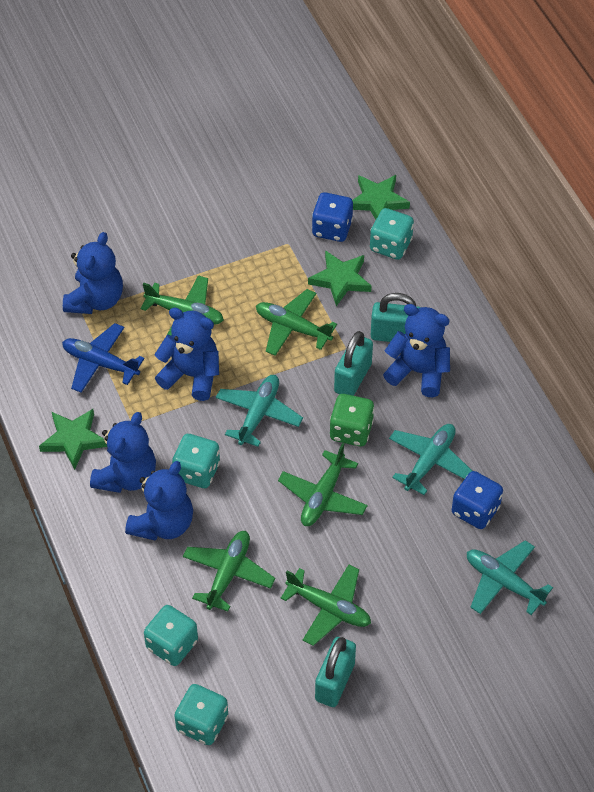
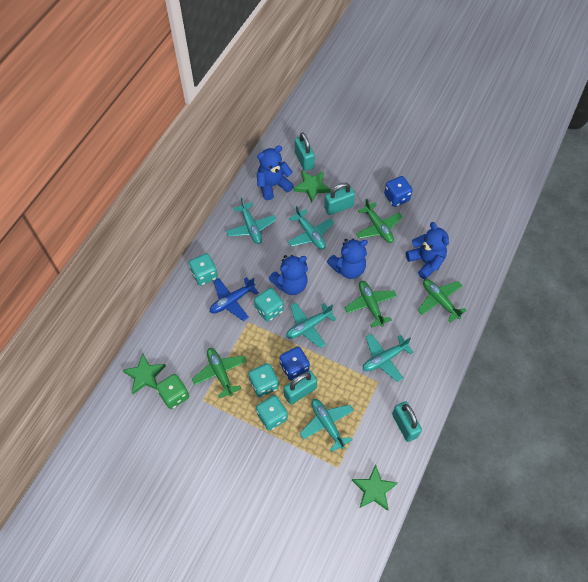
blue teddy bear: 5 -> 4
green plane: 5 -> 4
turquoise padlock: 3 -> 4
turquoise plane: 3 -> 5

